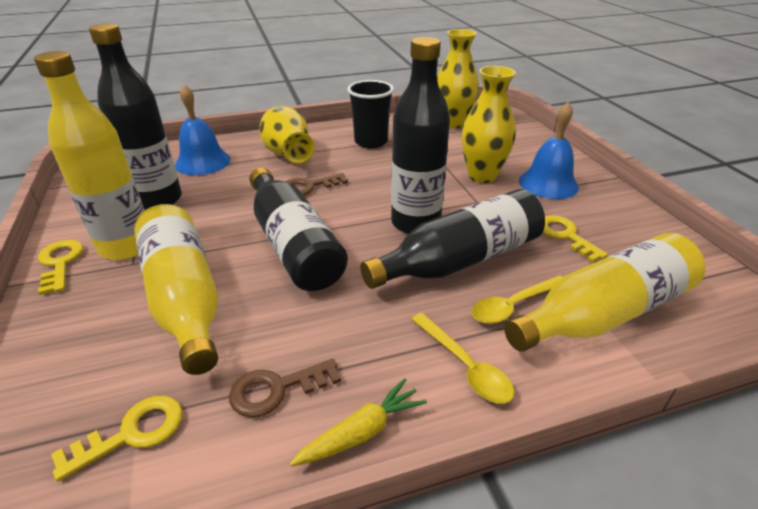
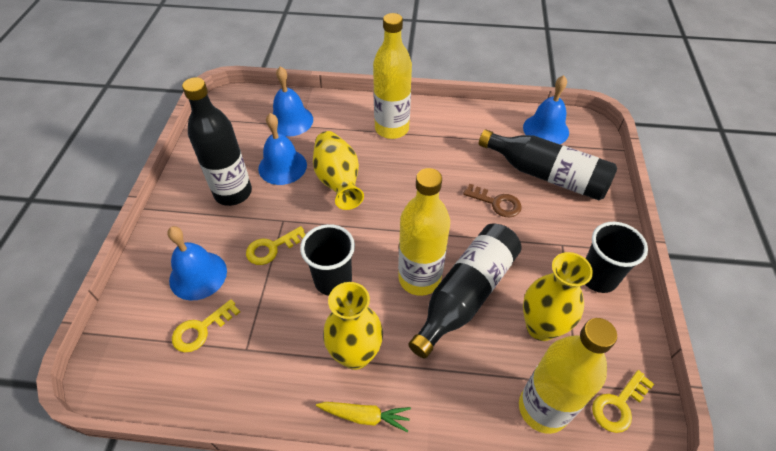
black bottle: 4 -> 3
black cup: 1 -> 2
blue bell: 2 -> 4
brown key: 2 -> 1
yellow spoon: 2 -> 0

